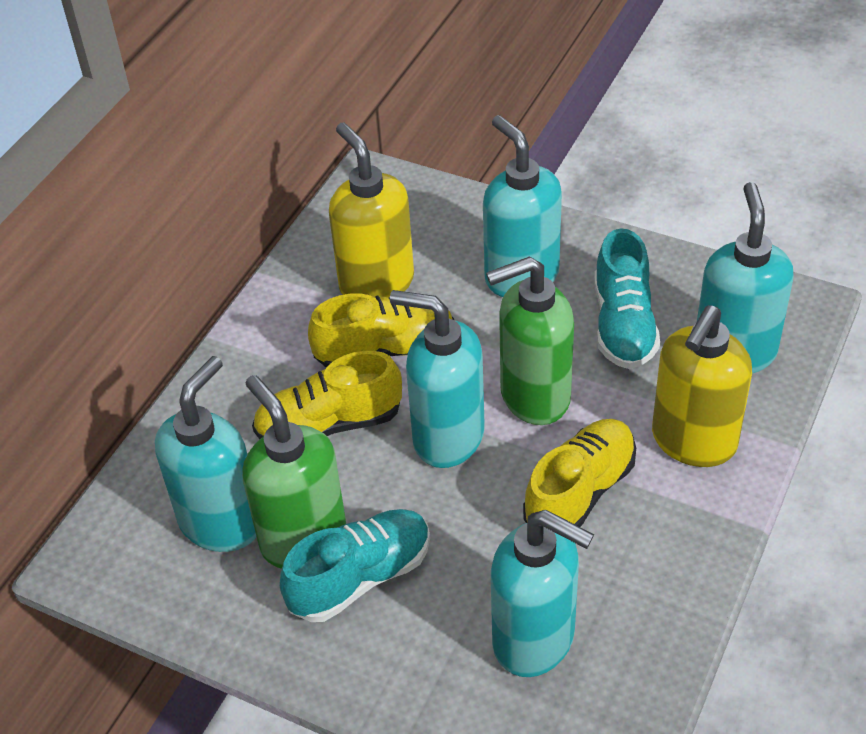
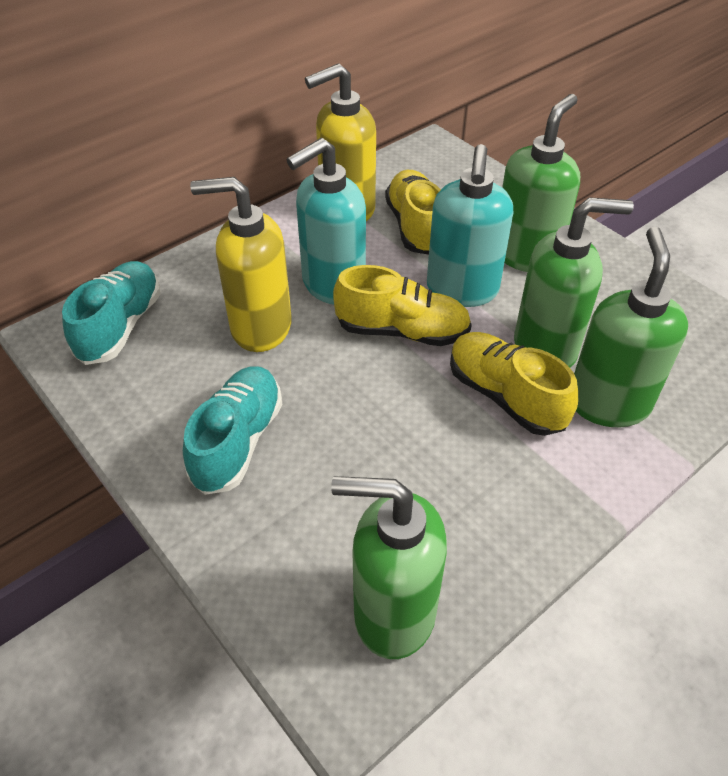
green soap dispenser: 2 -> 4
turquoise soap dispenser: 5 -> 2

